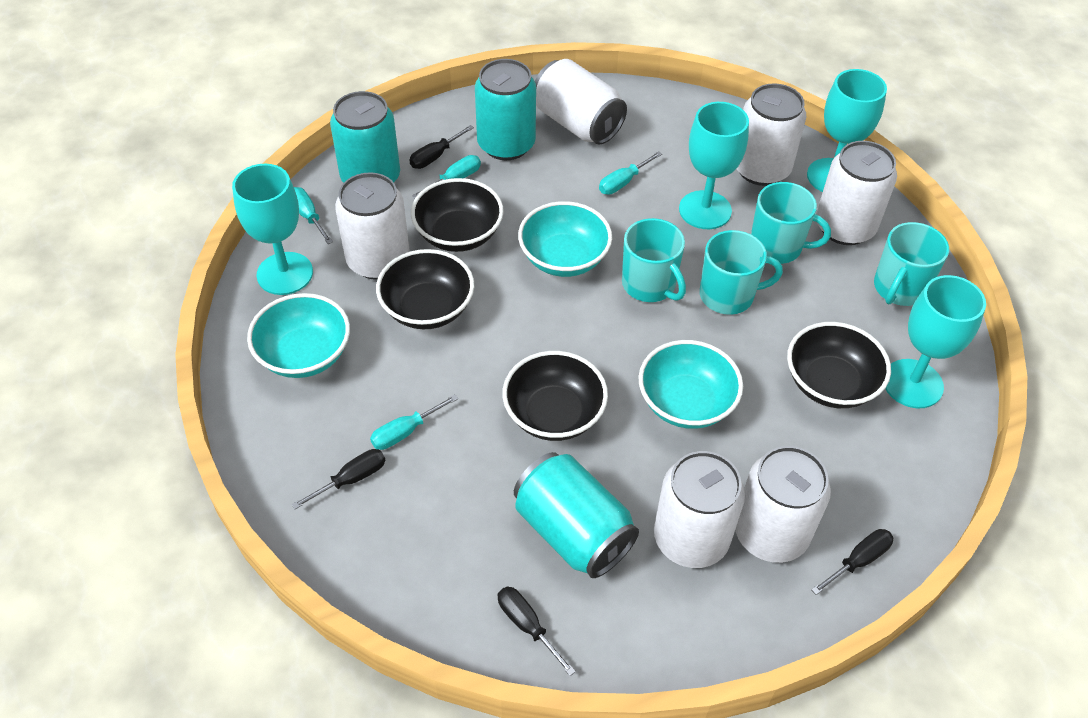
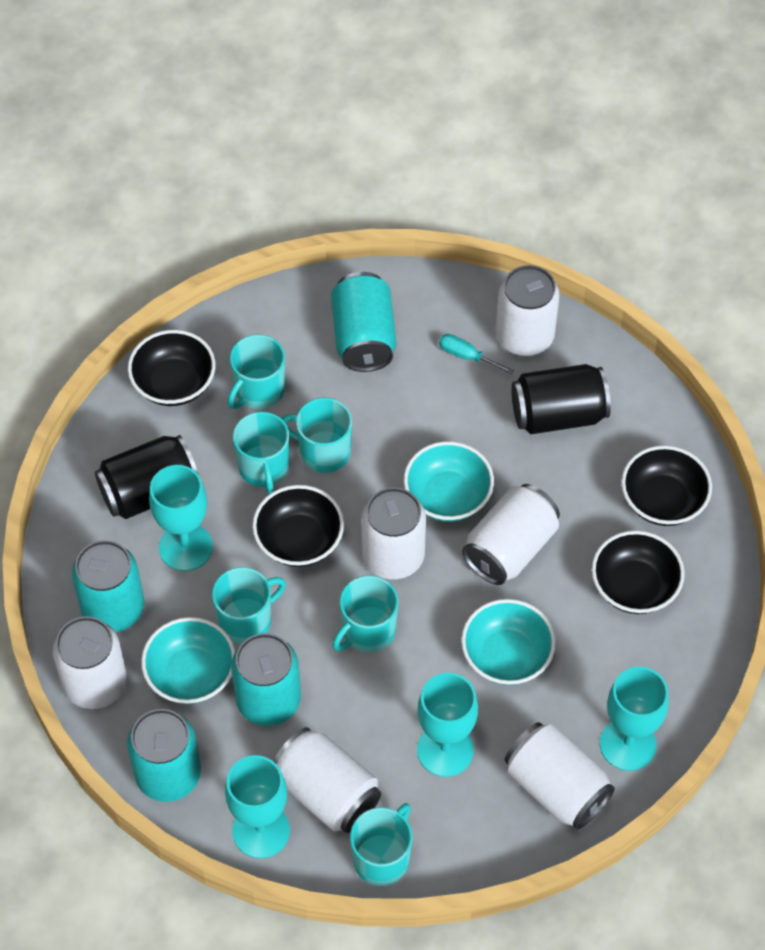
black can: 0 -> 2
black screwdriver: 4 -> 0
turquoise can: 3 -> 4
turquoise mug: 4 -> 6
turquoise screwdriver: 4 -> 1

